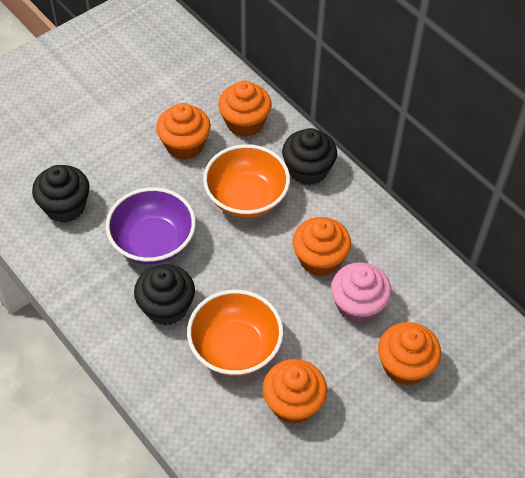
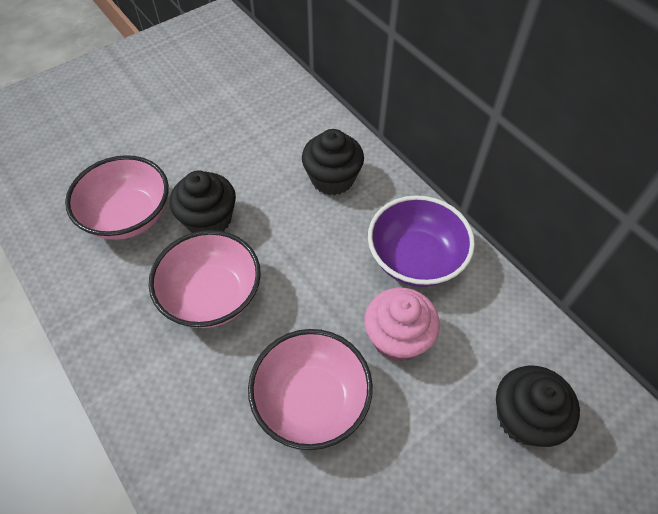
orange bowl: 2 -> 0
orange cupcake: 5 -> 0
pink bowl: 0 -> 3

